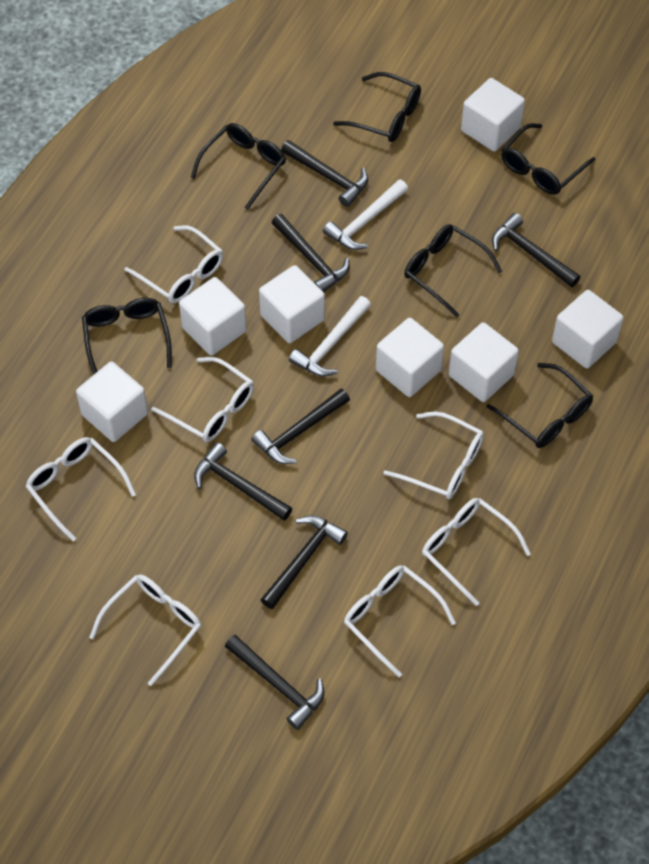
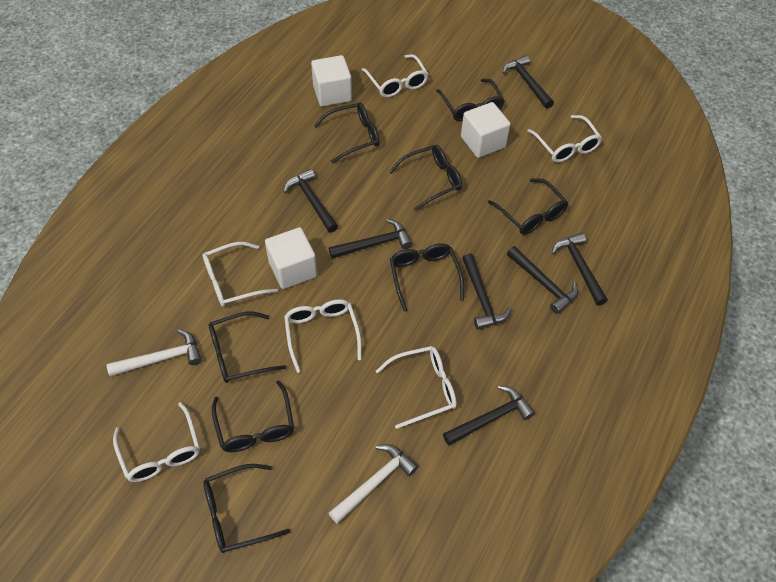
black glasses: 6 -> 8
white cube: 7 -> 3
white glasses: 7 -> 6

